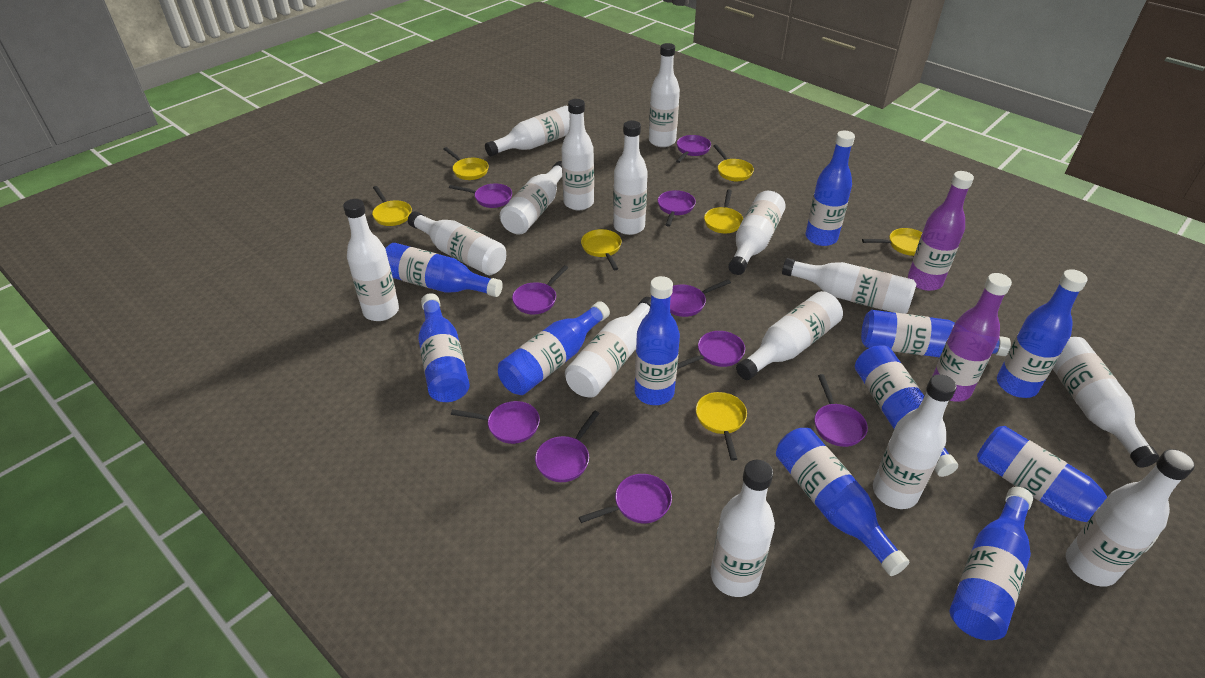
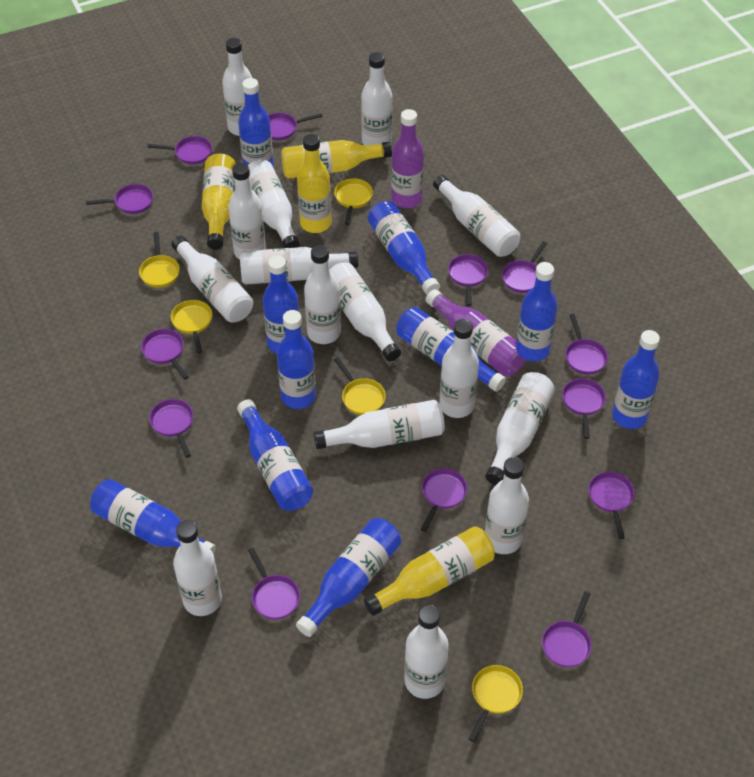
blue bottle: 11 -> 10
purple pan: 10 -> 13
yellow bottle: 0 -> 4
yellow pan: 7 -> 5

